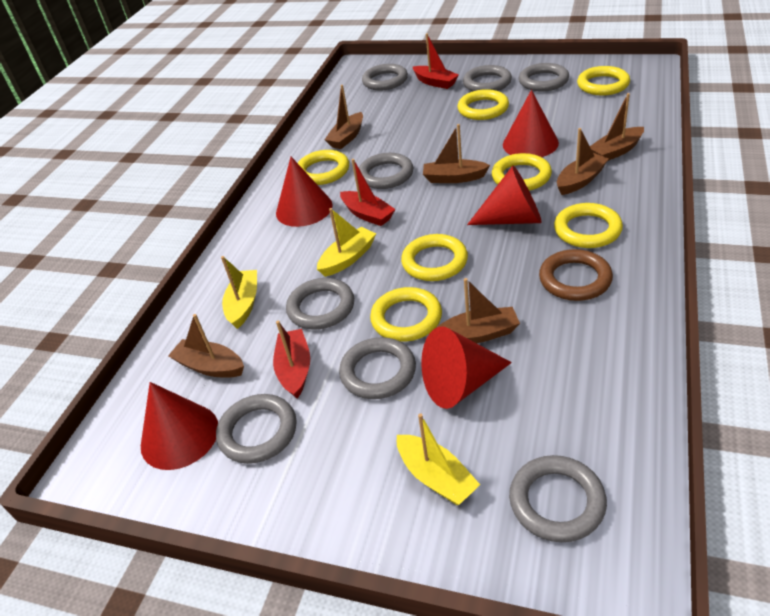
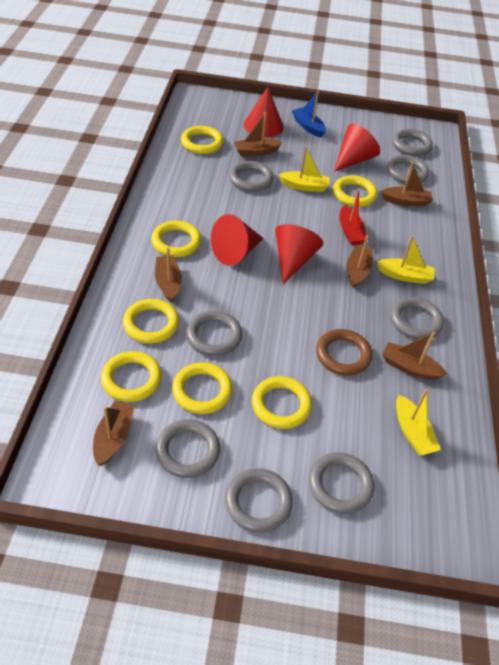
blue boat: 0 -> 1
red boat: 3 -> 1
red cone: 5 -> 4

